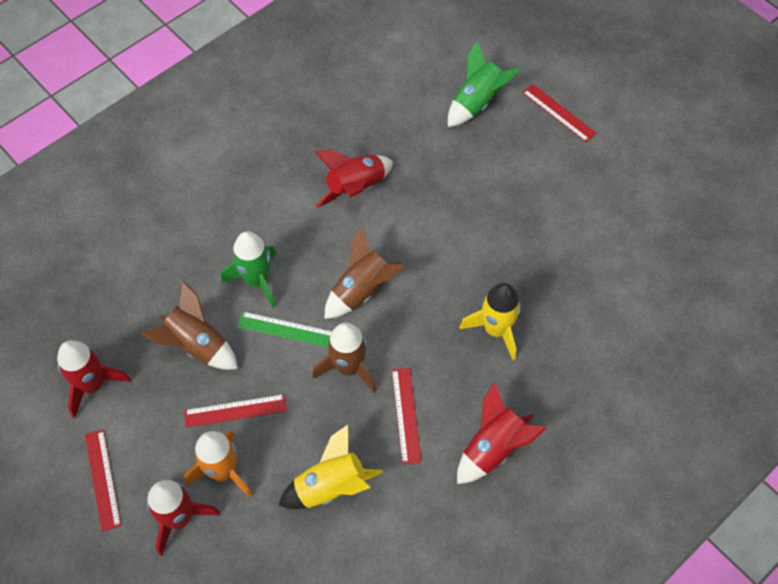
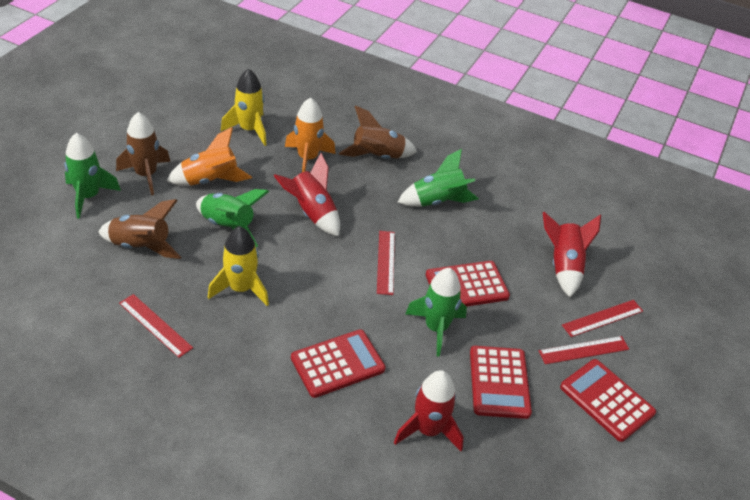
green rocket: 2 -> 4
green ruler: 1 -> 0
orange rocket: 1 -> 2
red calculator: 0 -> 4
red rocket: 4 -> 3

